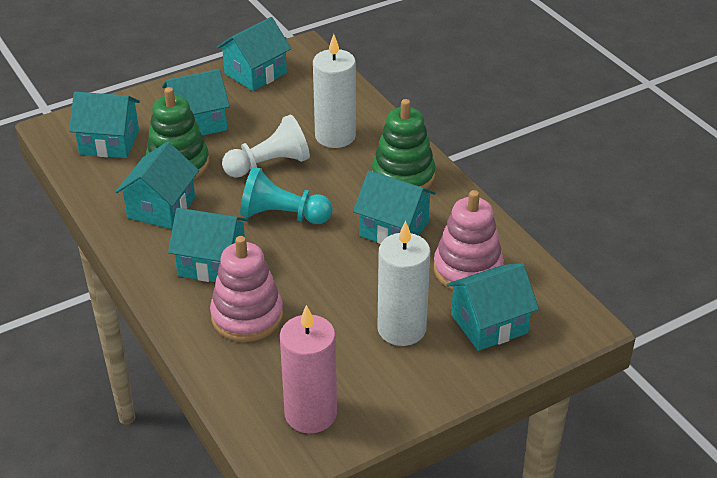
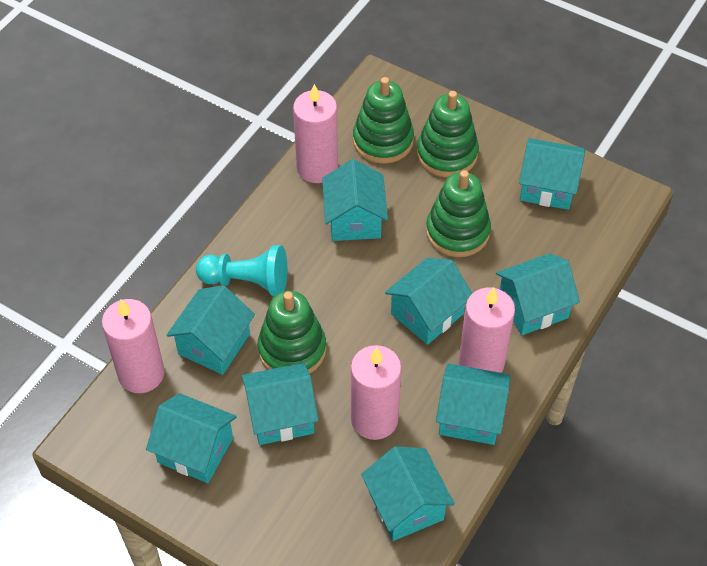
green stacking toy: 2 -> 4
pink candle: 1 -> 4
pink stacking toy: 2 -> 0
turquoise house: 7 -> 9
white candle: 2 -> 0
white pawn: 1 -> 0

